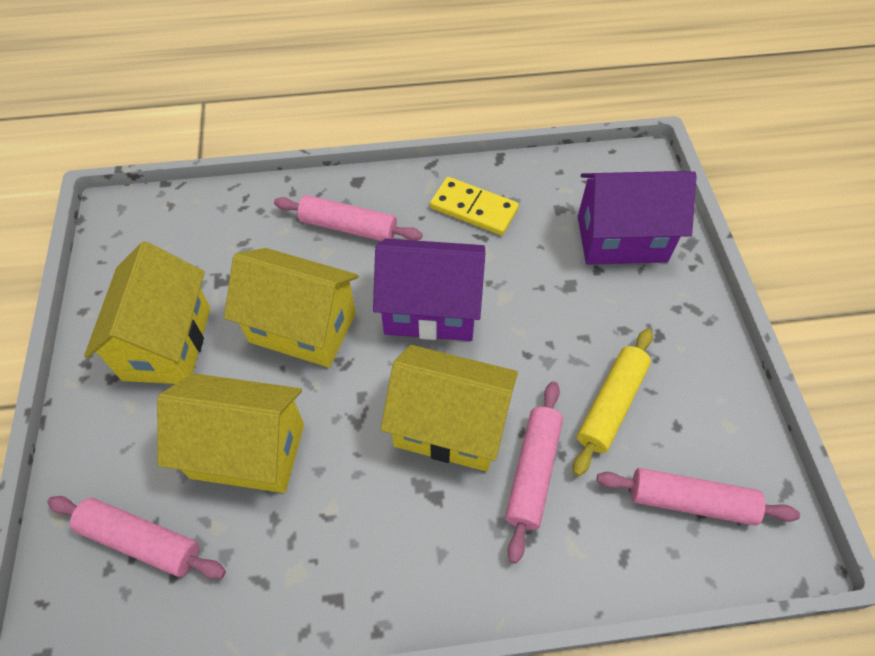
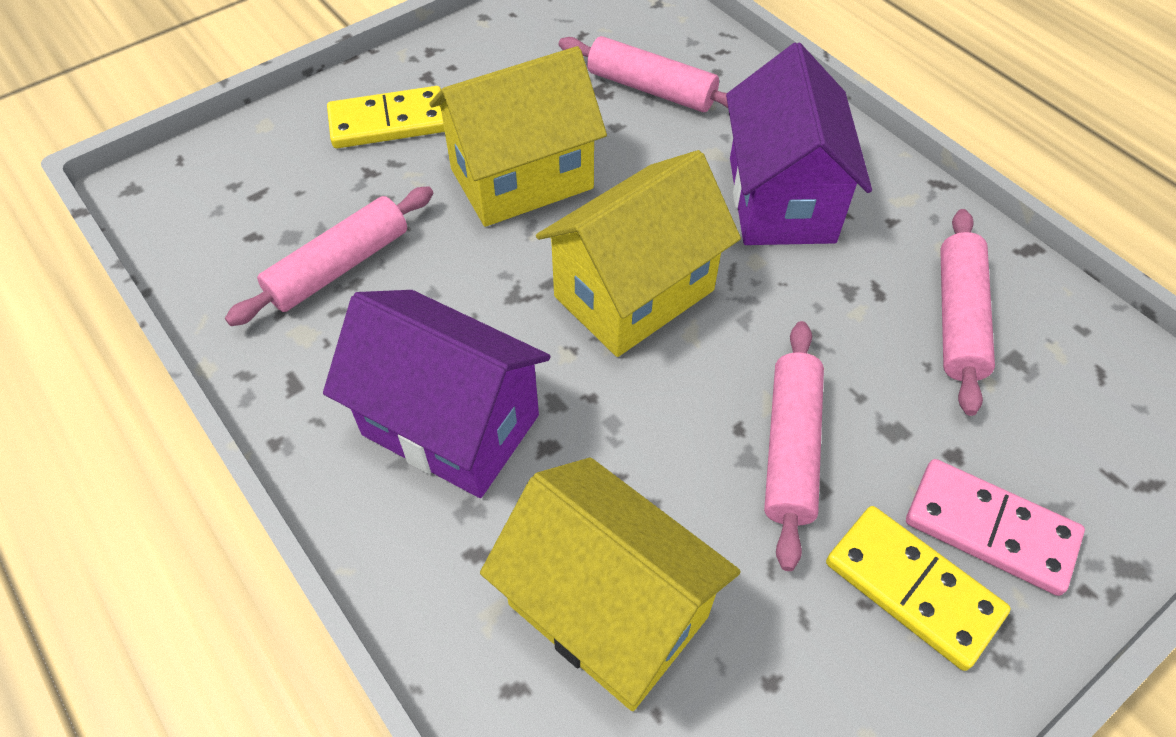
pink domino: 0 -> 1
yellow domino: 1 -> 2
yellow house: 4 -> 3
yellow rolling pin: 1 -> 0

